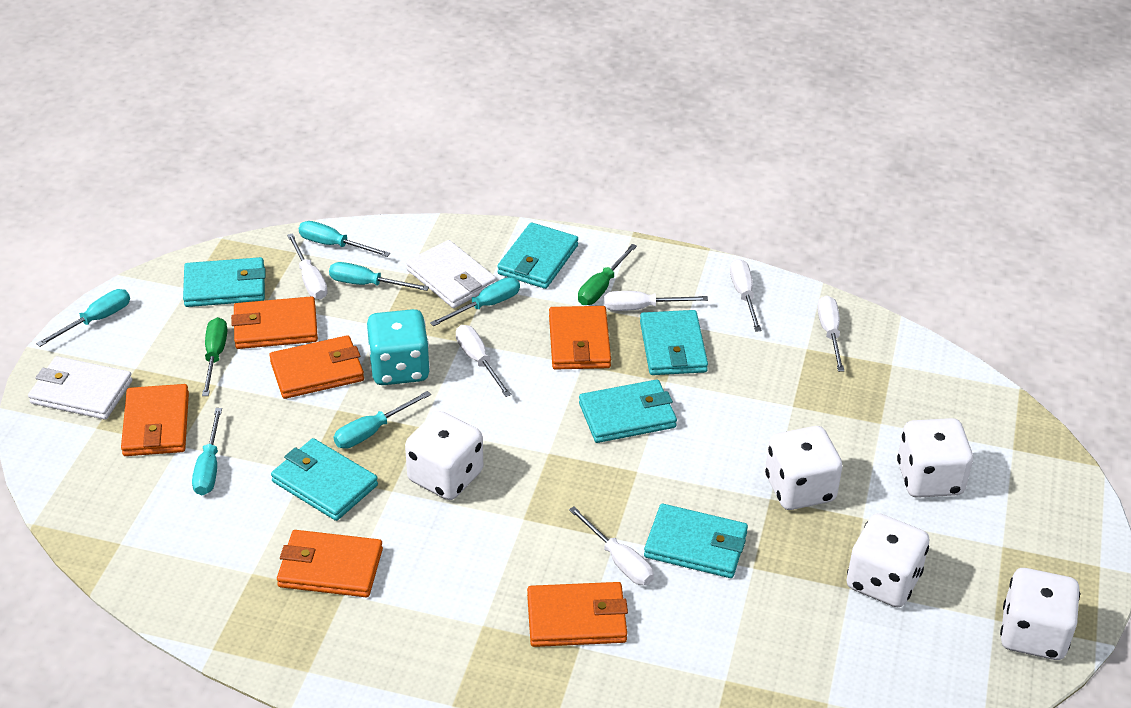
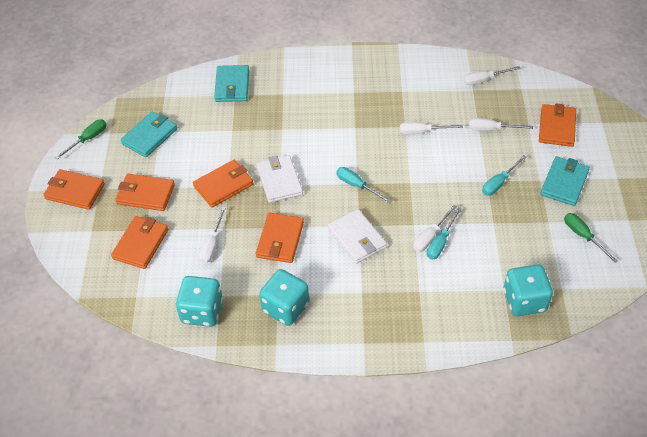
turquoise dice: 1 -> 3
turquoise screwdriver: 6 -> 3
turquoise wallet: 6 -> 3
white dice: 5 -> 0
white screwdriver: 6 -> 5

